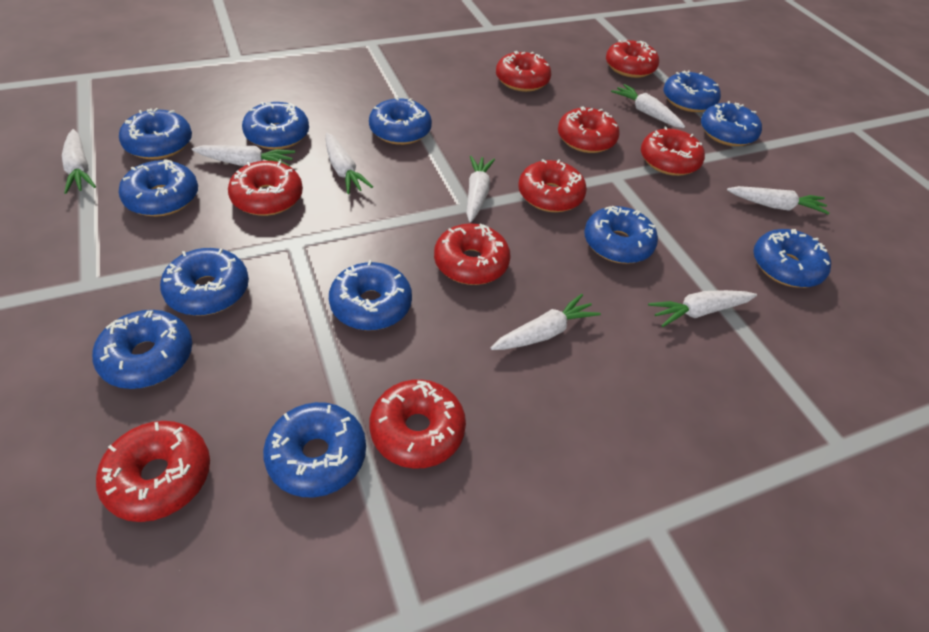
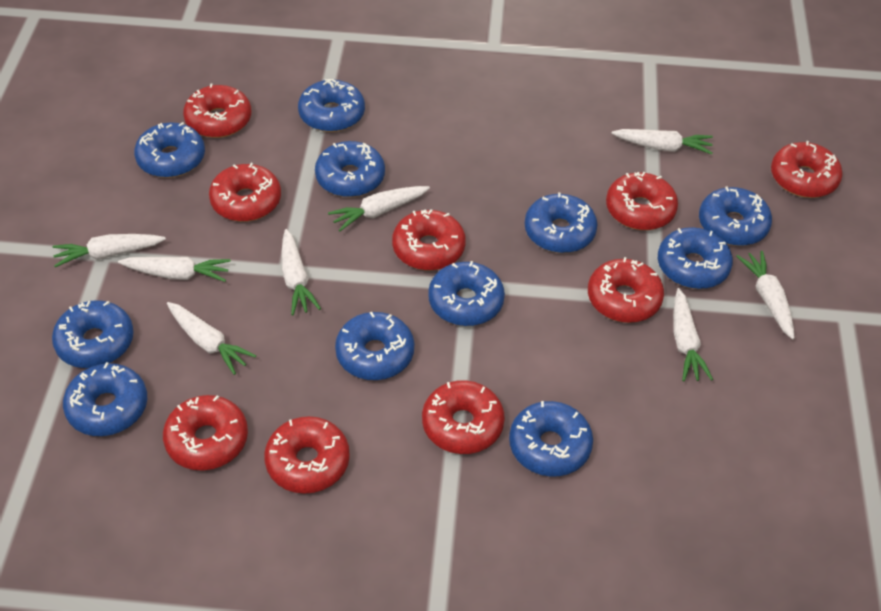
blue donut: 12 -> 11

